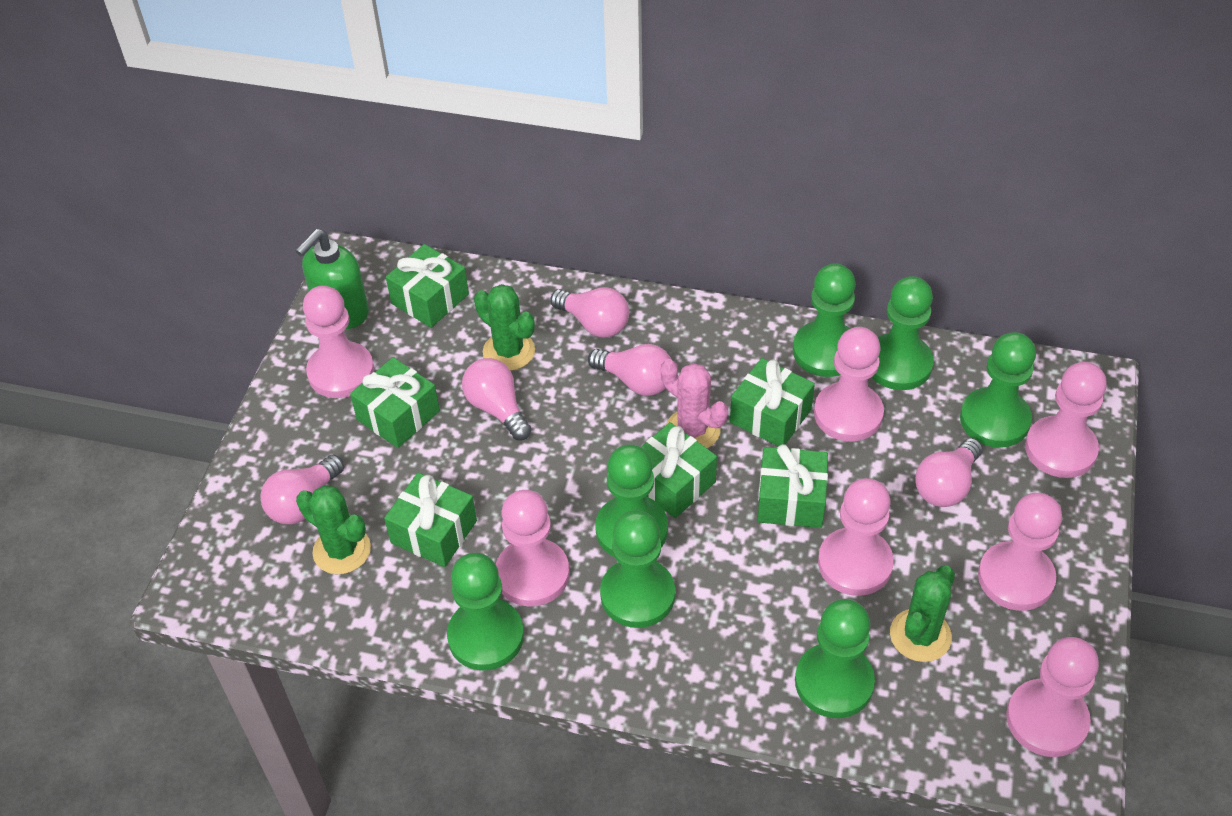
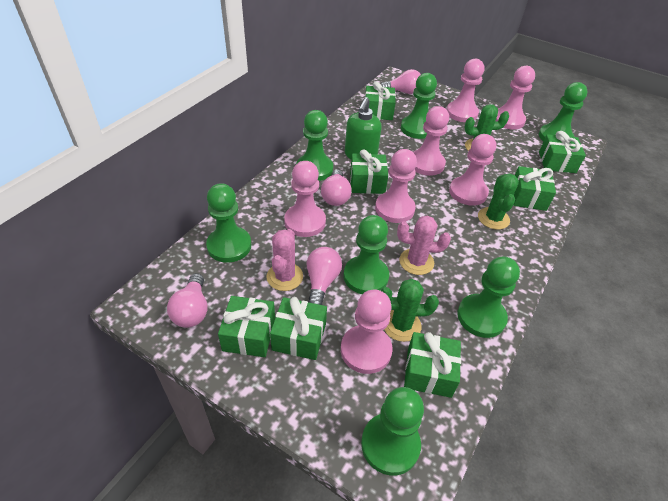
green gift: 6 -> 7
pink cactus: 1 -> 2
pink light bulb: 5 -> 4

